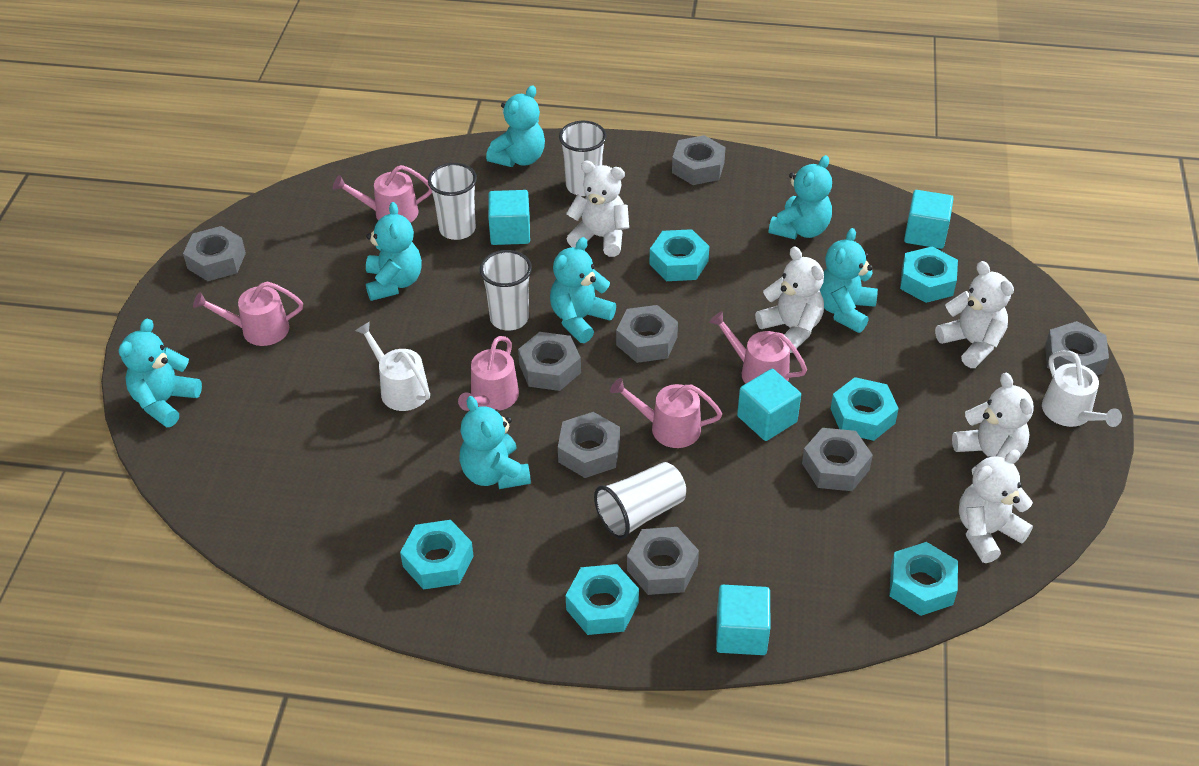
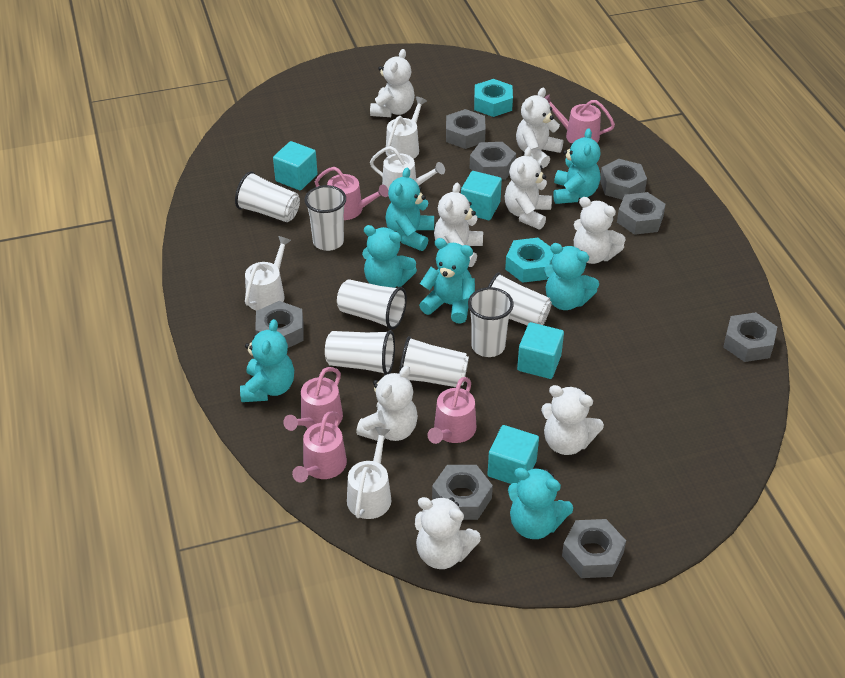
turquoise nut: 6 -> 2
white cup: 4 -> 7
white teddy bear: 5 -> 8
white watering can: 2 -> 4

